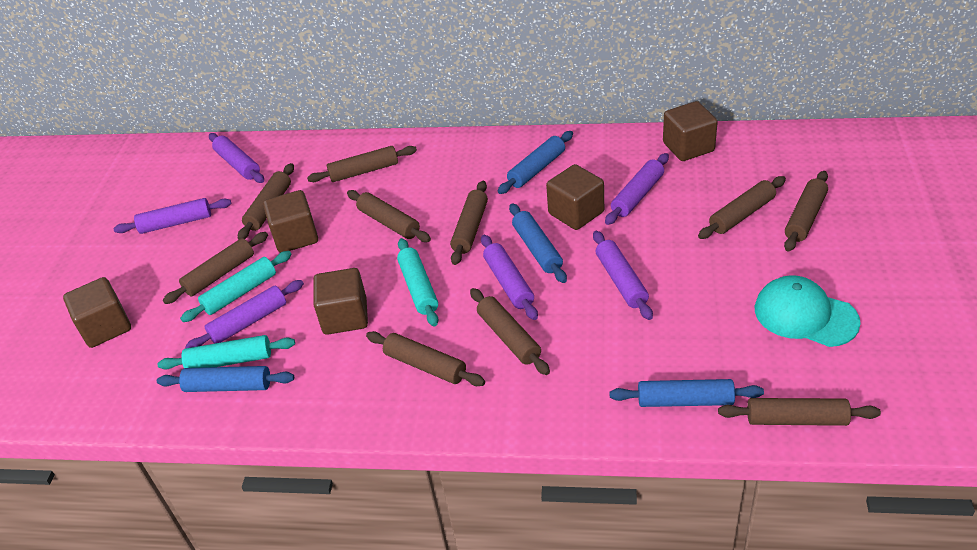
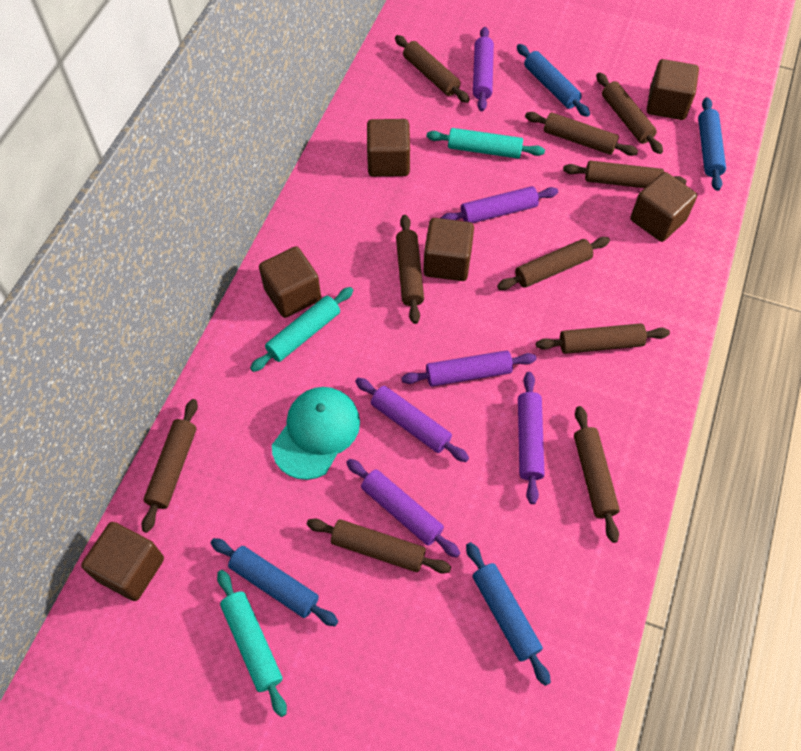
brown cube: 5 -> 6

